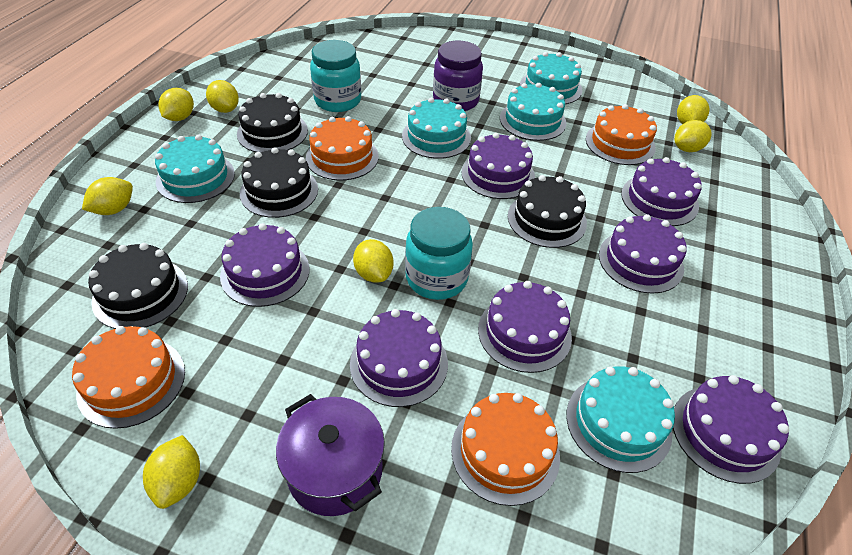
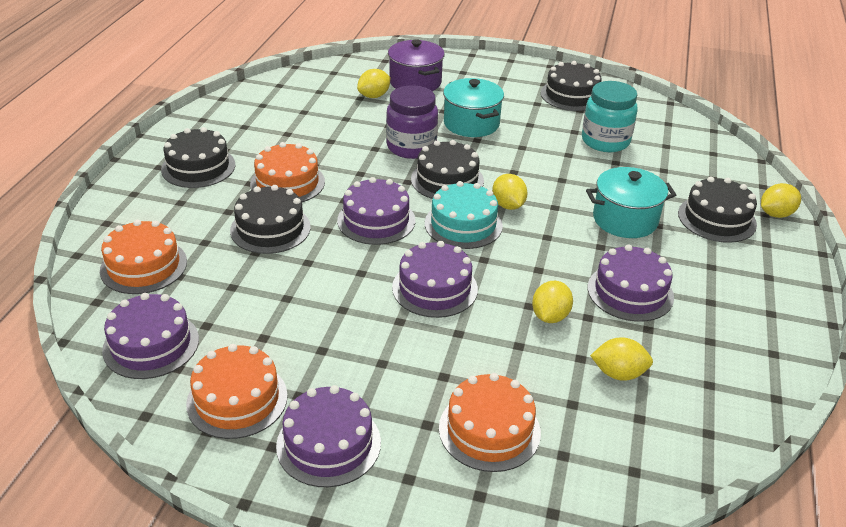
black cake: 4 -> 5
purple cake: 7 -> 5
turquoise cake: 5 -> 1
turquoise jar: 2 -> 1
turquoise pot: 0 -> 2
yellow lemon: 7 -> 5

